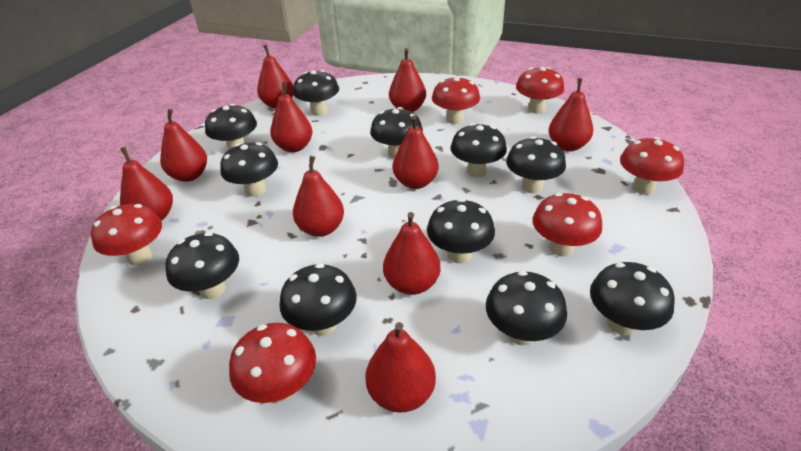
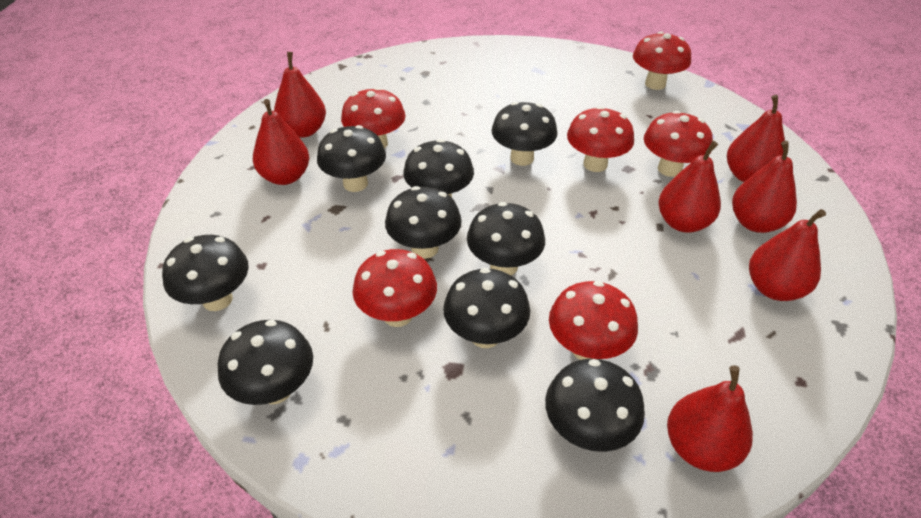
black mushroom: 11 -> 9
red pear: 10 -> 7

